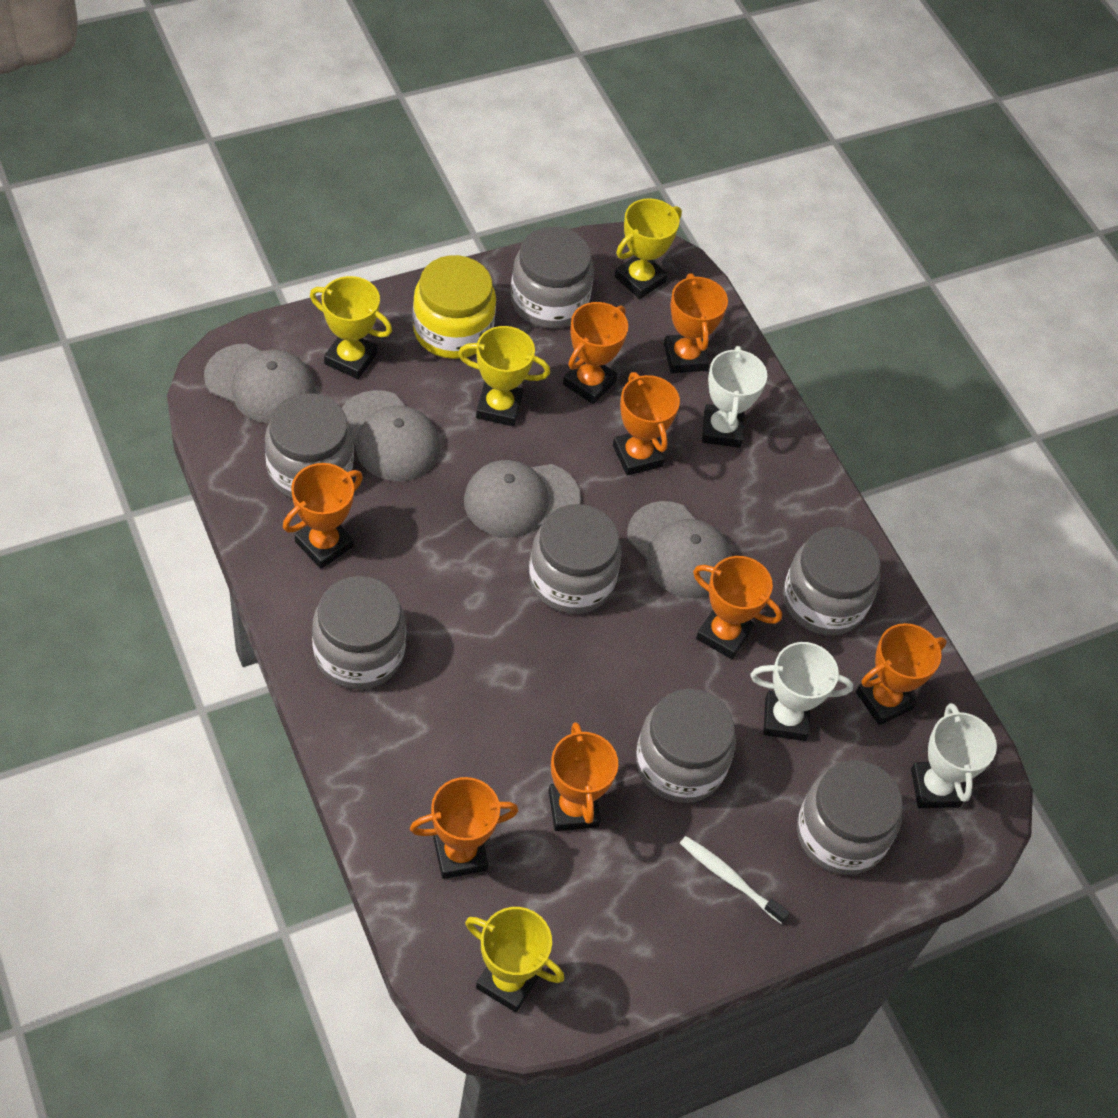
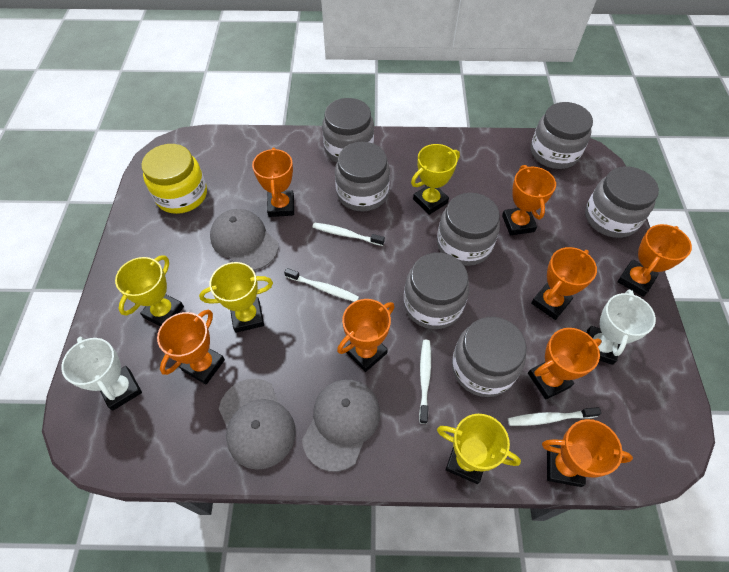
grey cap: 4 -> 3
white toothbrush: 1 -> 4
white trophy: 3 -> 2

